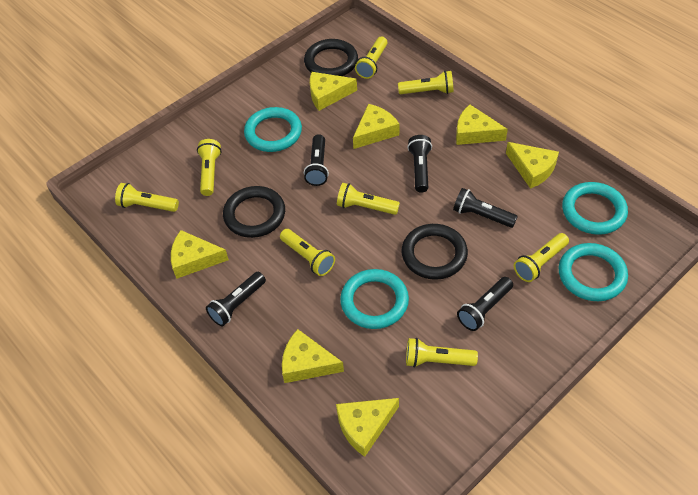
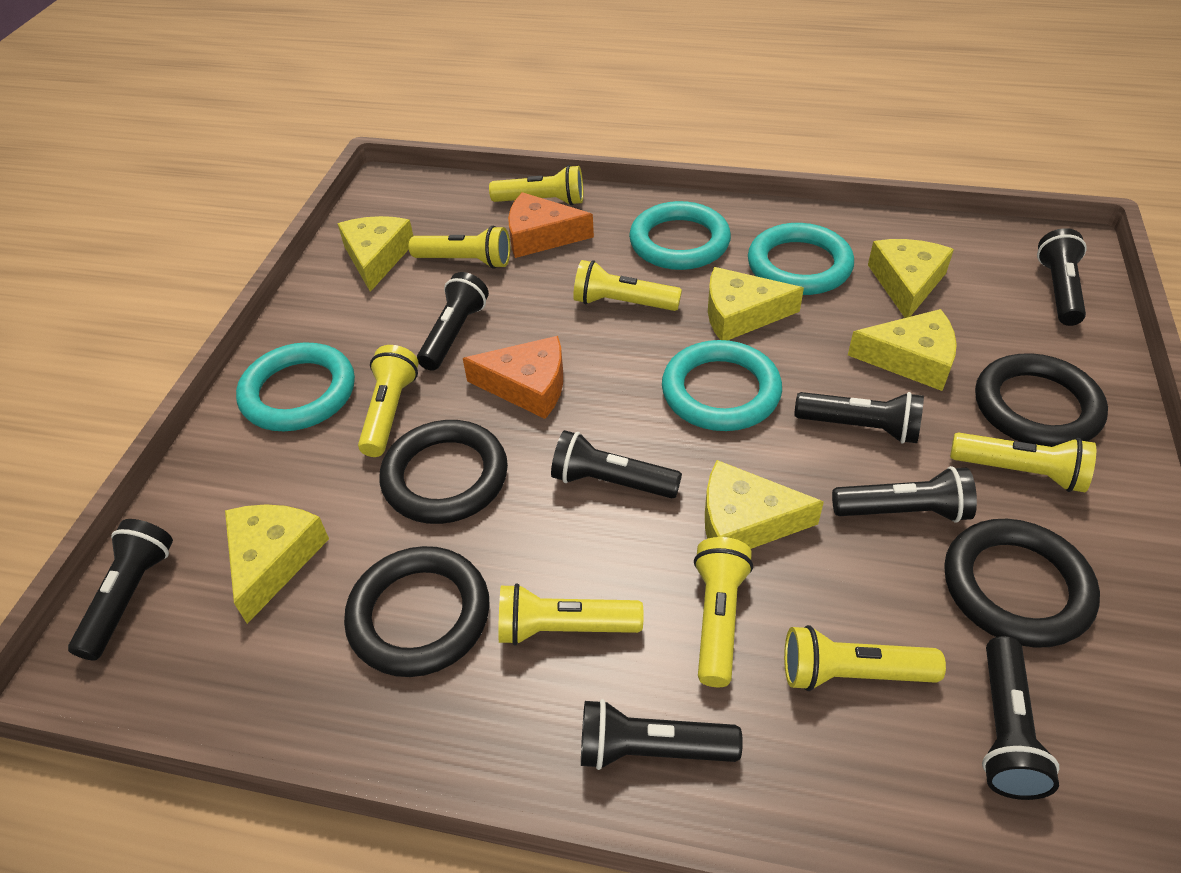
black flashlight: 5 -> 8
black ring: 3 -> 4
orange cheese: 0 -> 2
yellow cheese: 7 -> 6

